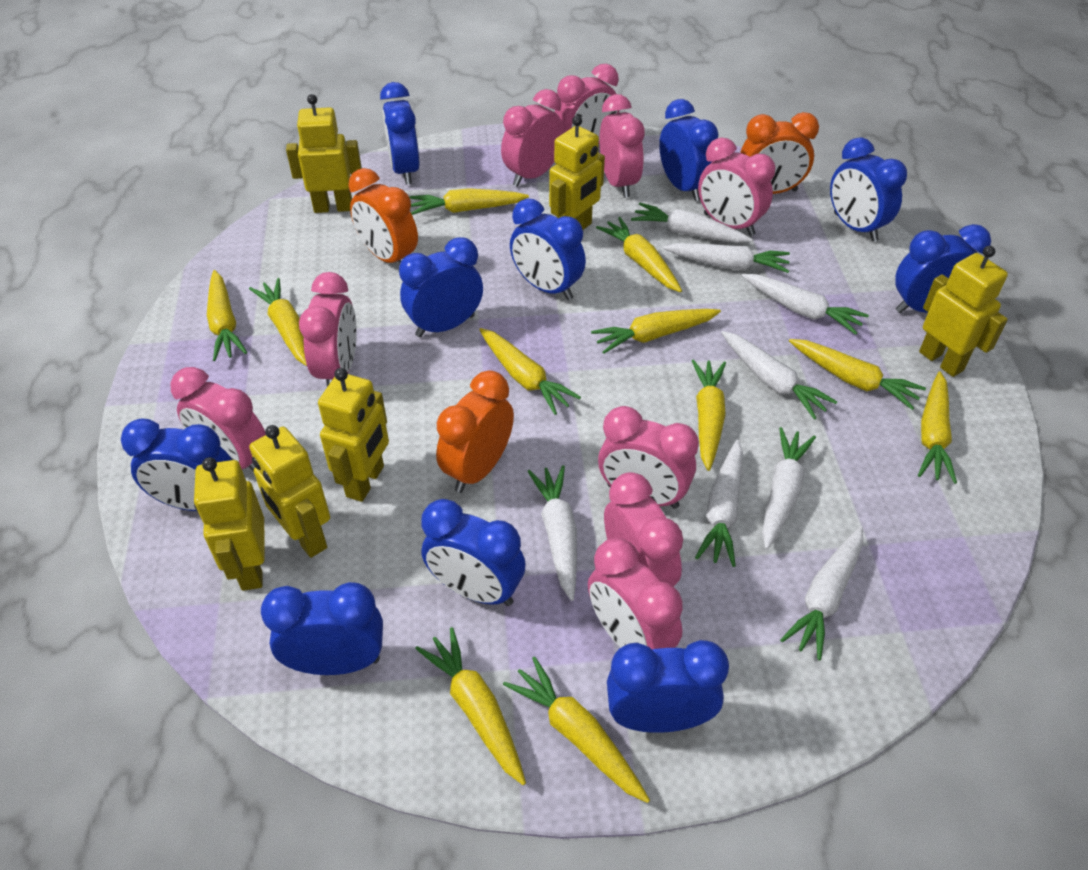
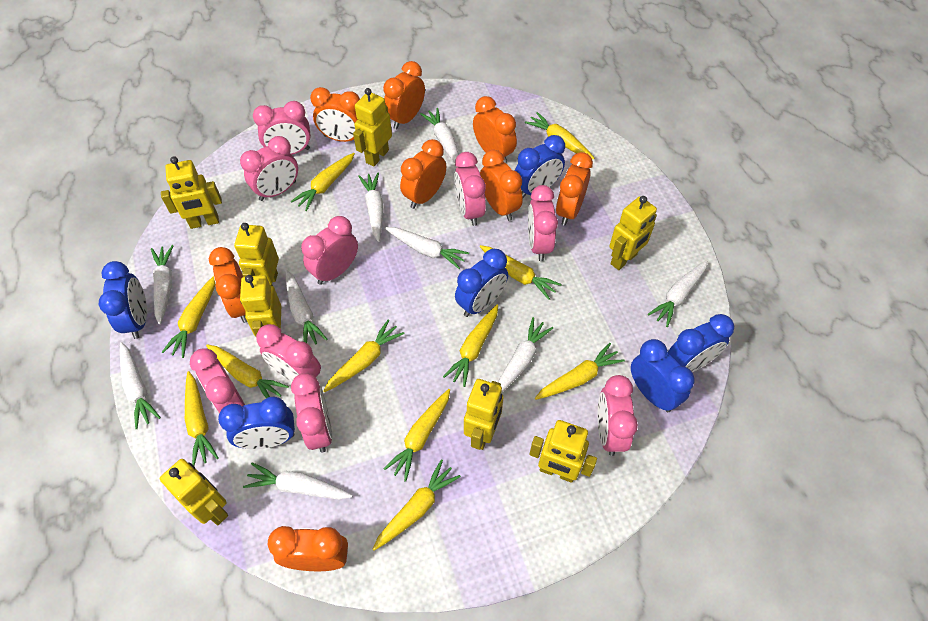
blue clock: 10 -> 6
orange clock: 3 -> 8
white carrot: 8 -> 9
yellow robot: 6 -> 8

